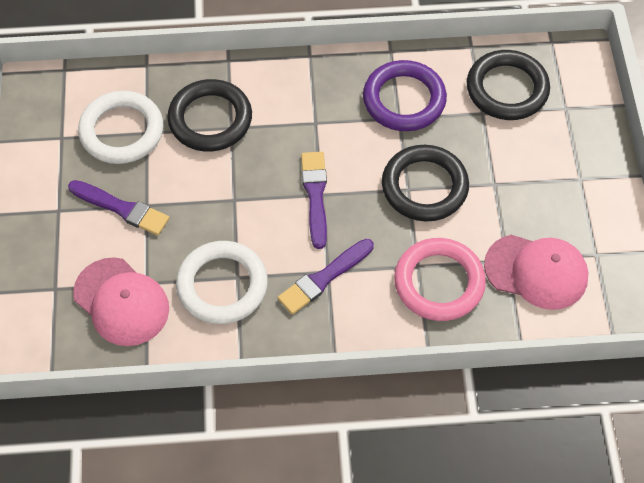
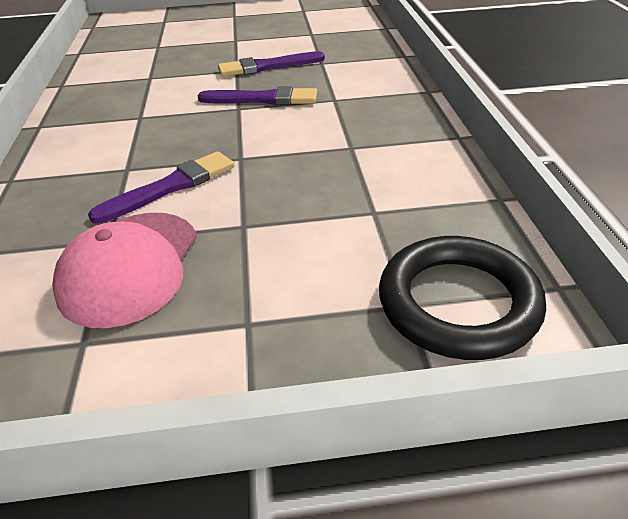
black ring: 3 -> 1
pink cap: 2 -> 1
pink ring: 1 -> 0
purple ring: 1 -> 0
white ring: 2 -> 0

